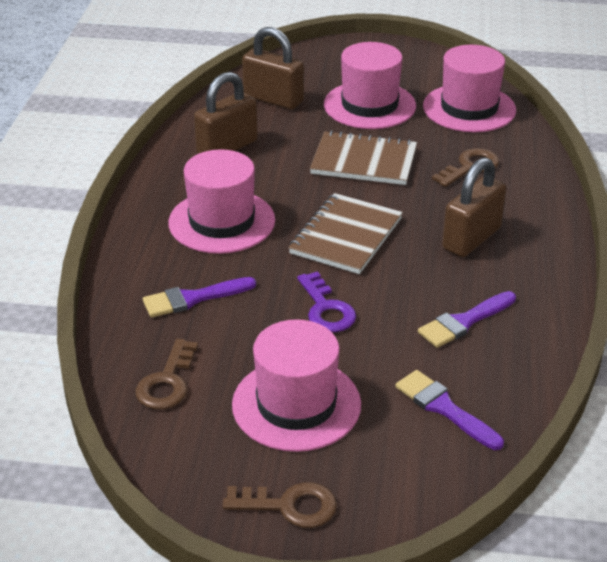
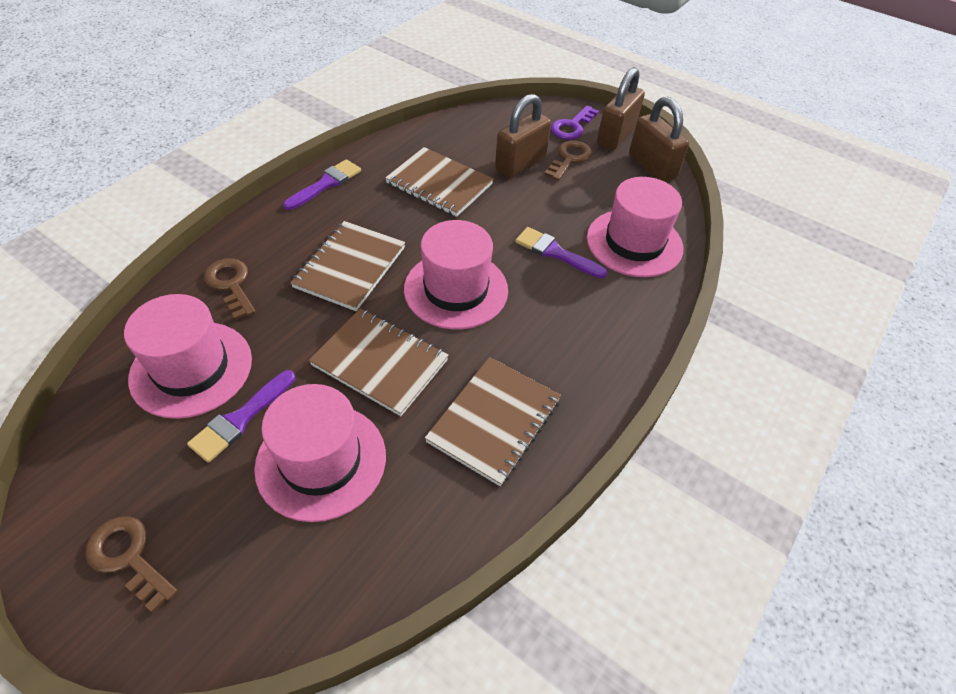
brown notebook: 2 -> 4

